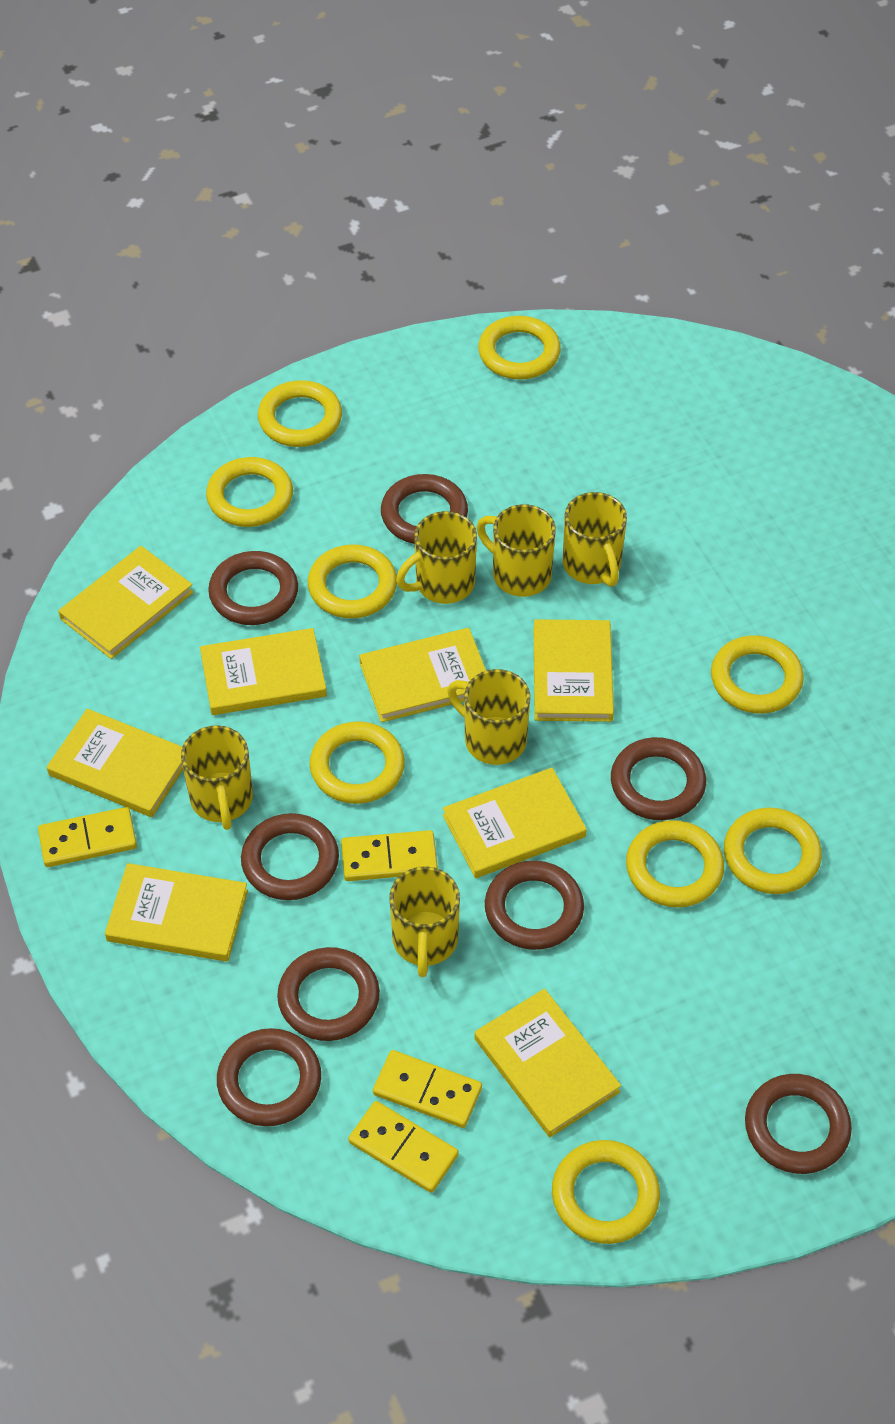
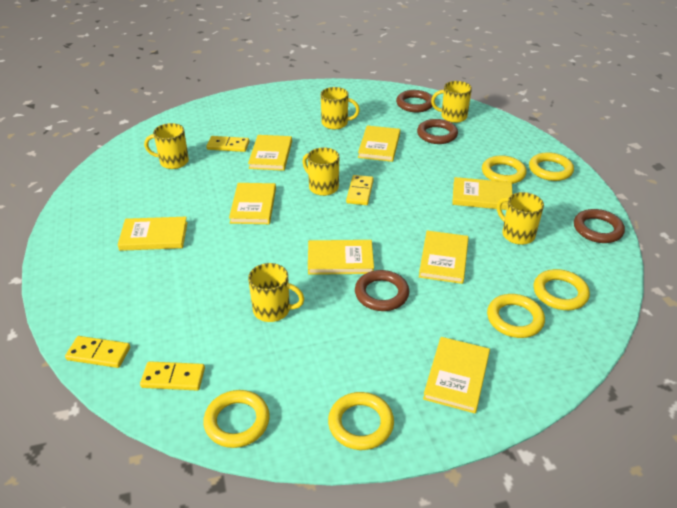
brown ring: 8 -> 4
yellow ring: 9 -> 6

